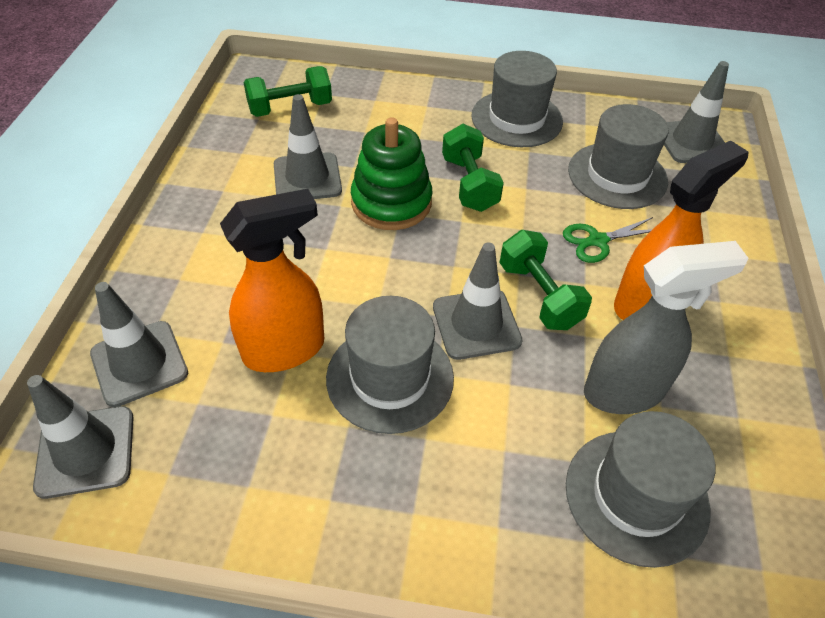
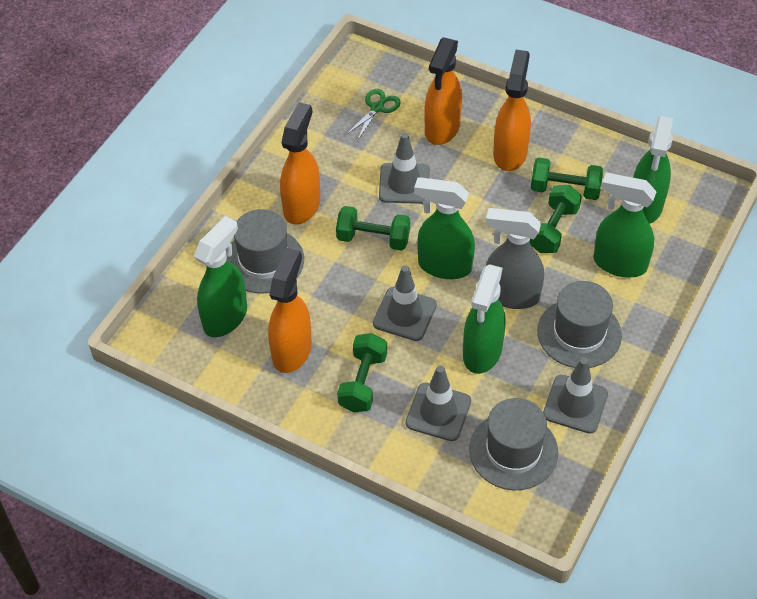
green dumbbell: 3 -> 4
green spray bottle: 0 -> 5
green stacking toy: 1 -> 0
grey hat: 4 -> 3
grey traffic cone: 5 -> 4
orange spray bottle: 2 -> 4

